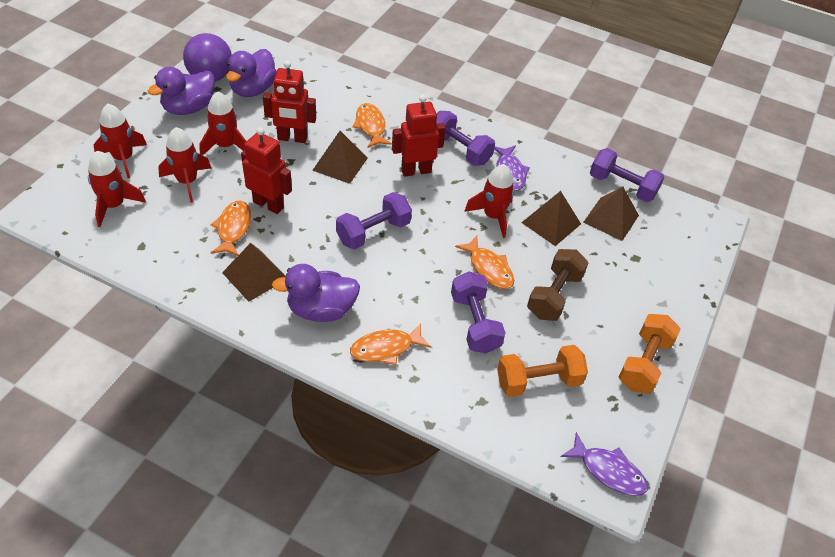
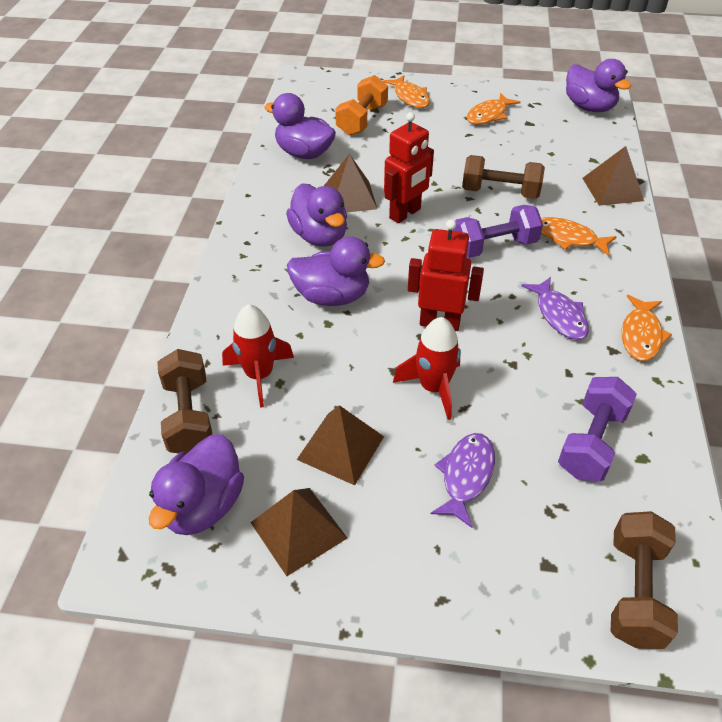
brown dumbbell: 1 -> 3
orange dumbbell: 2 -> 1
purple ball: 1 -> 0
purple duck: 3 -> 5
purple dumbbell: 4 -> 2
red robot: 3 -> 2
red rocket: 5 -> 2

